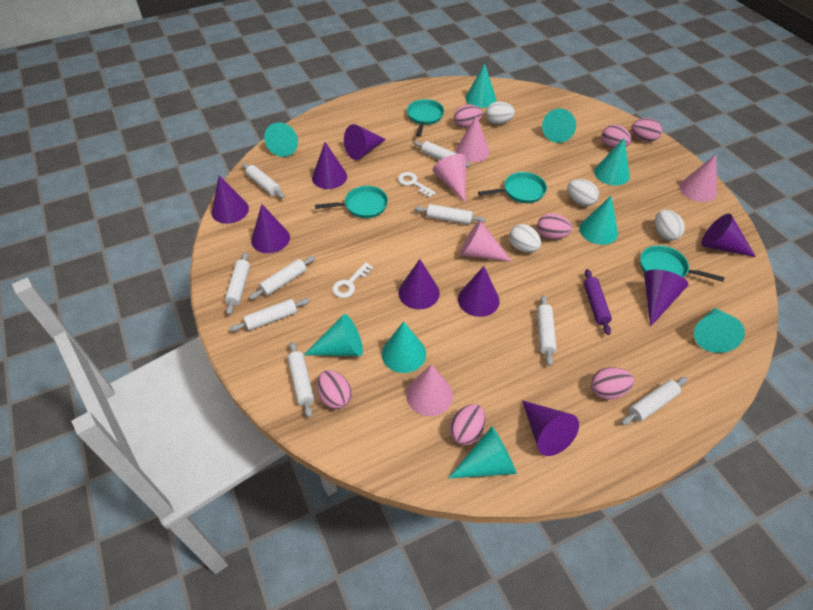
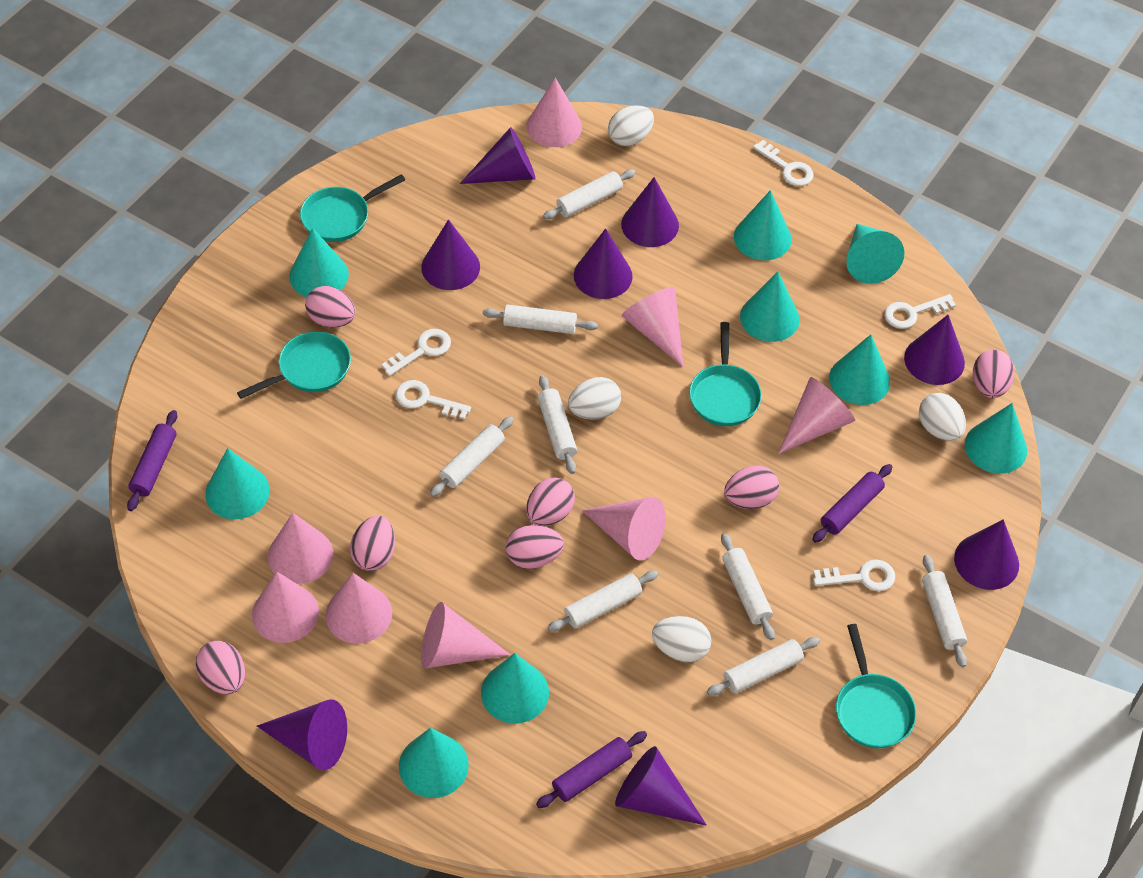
pink cone: 5 -> 8
purple cone: 9 -> 8
purple rolling pin: 1 -> 3
white key: 2 -> 5
white rolling pin: 9 -> 8

